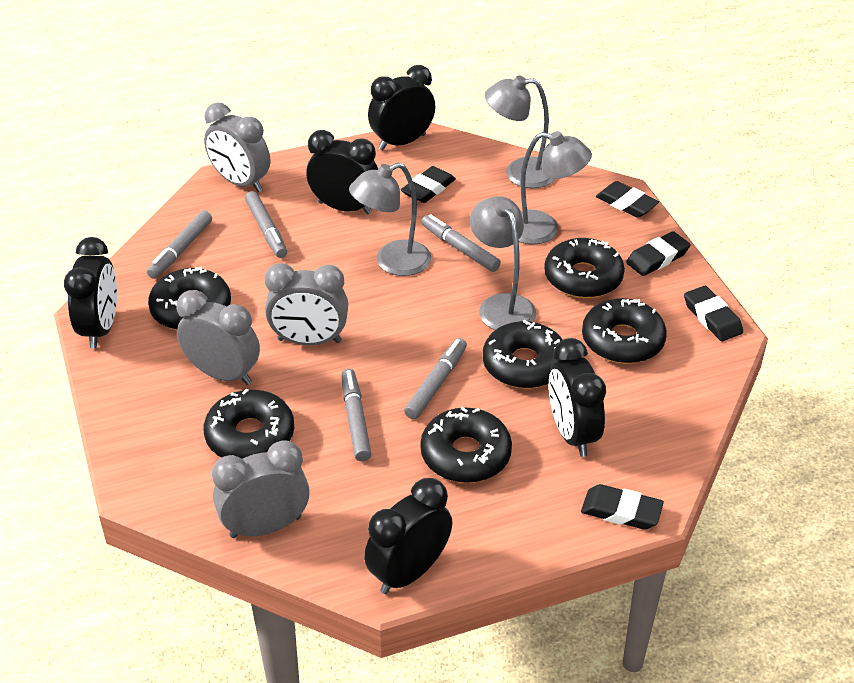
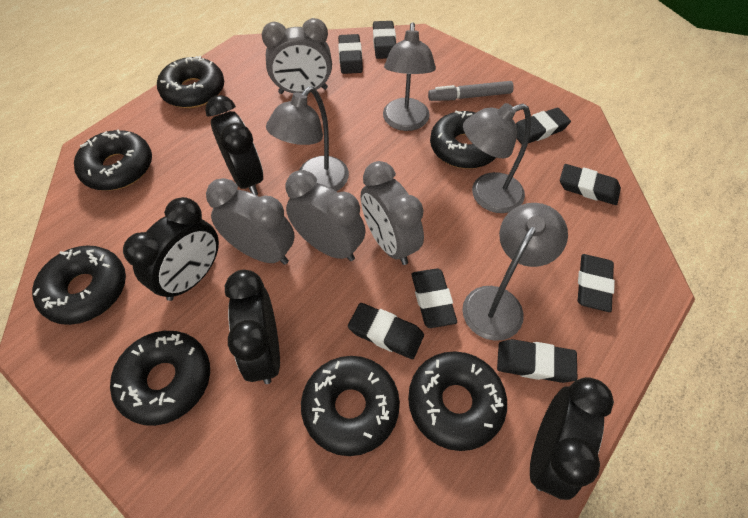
black clock: 5 -> 4
black donut: 6 -> 7
black eraser: 5 -> 8
grey marker: 5 -> 1

